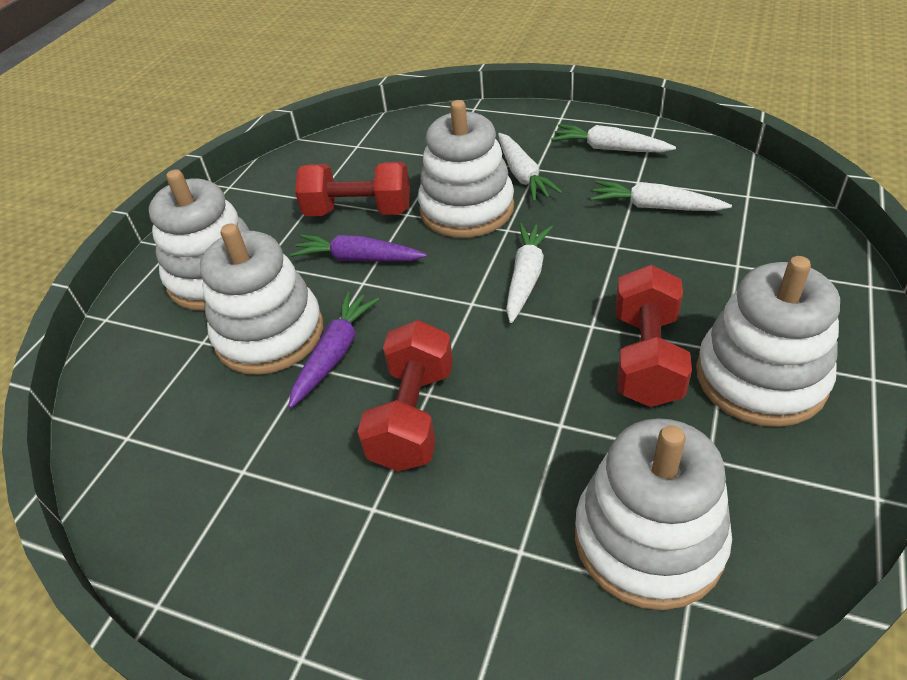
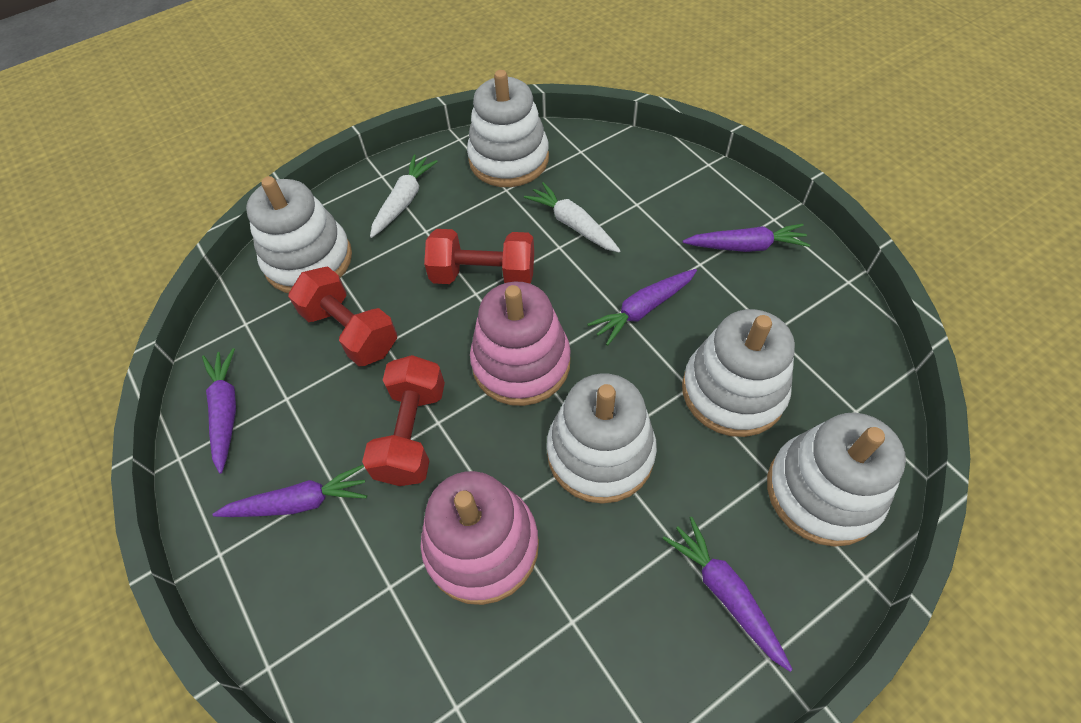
pink stacking toy: 0 -> 2
purple carrot: 2 -> 5
white carrot: 4 -> 2

